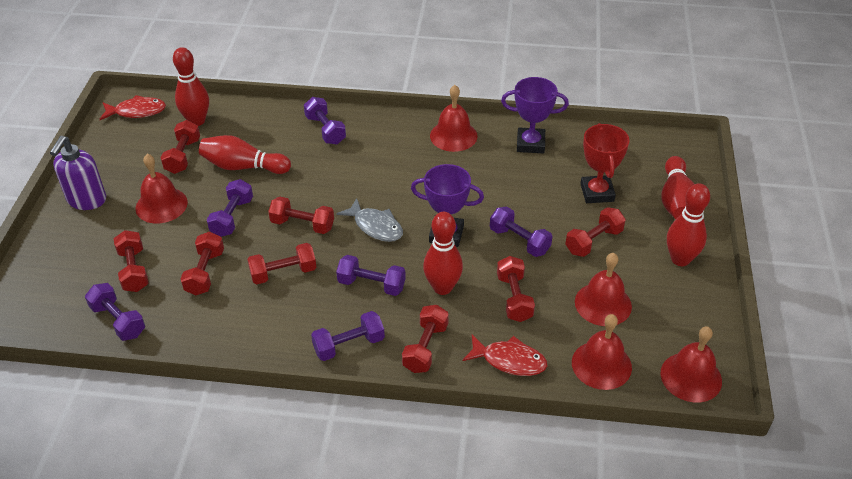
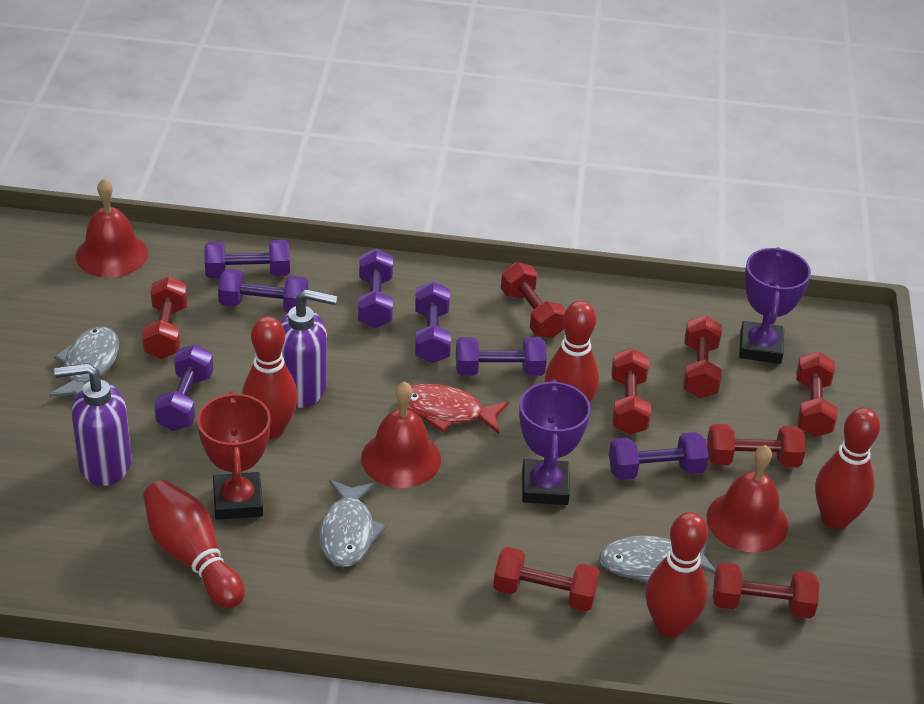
grey fish: 1 -> 3
purple dumbbell: 6 -> 7
purple soap dispenser: 1 -> 2
red bell: 5 -> 3
red fish: 2 -> 1

